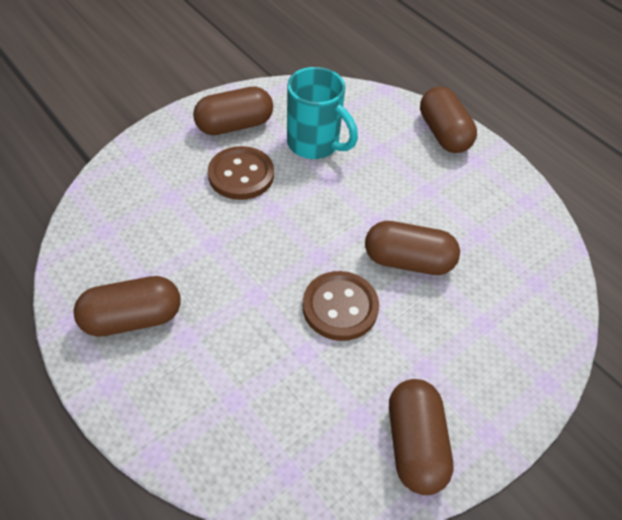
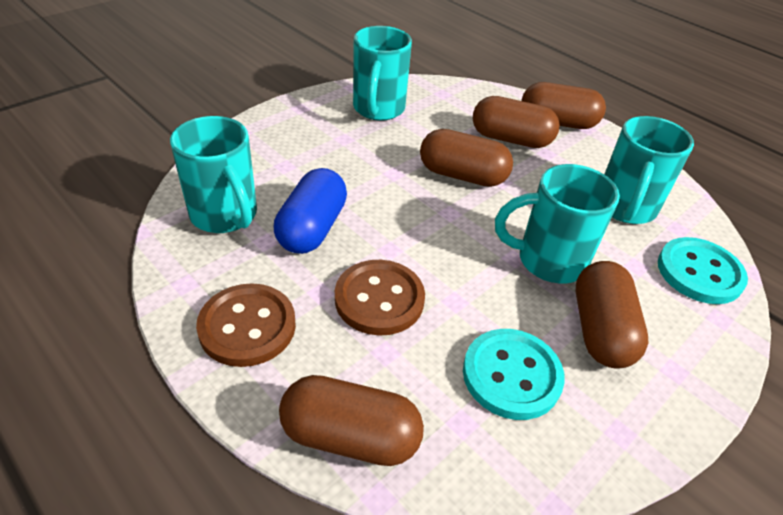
blue capsule: 0 -> 1
turquoise button: 0 -> 2
turquoise mug: 1 -> 4

